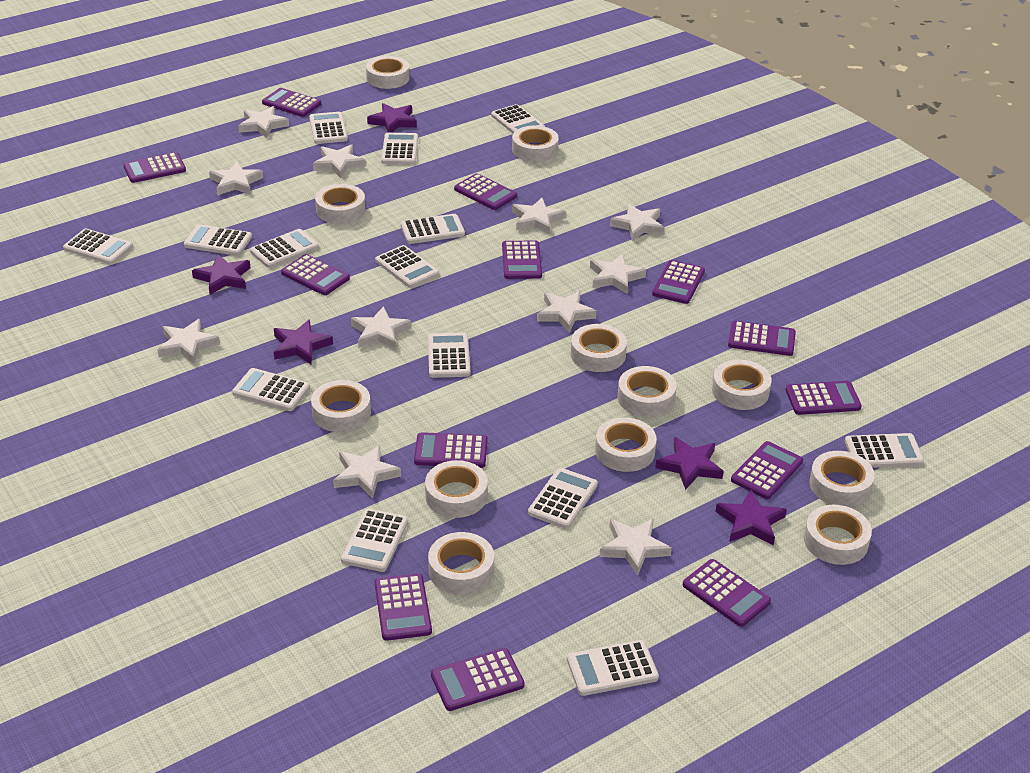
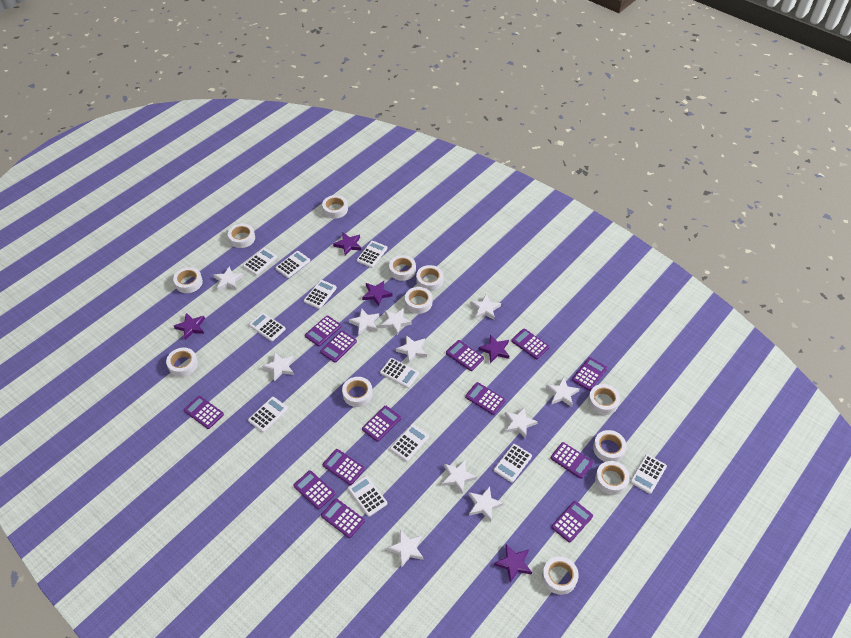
white calculator: 14 -> 11

